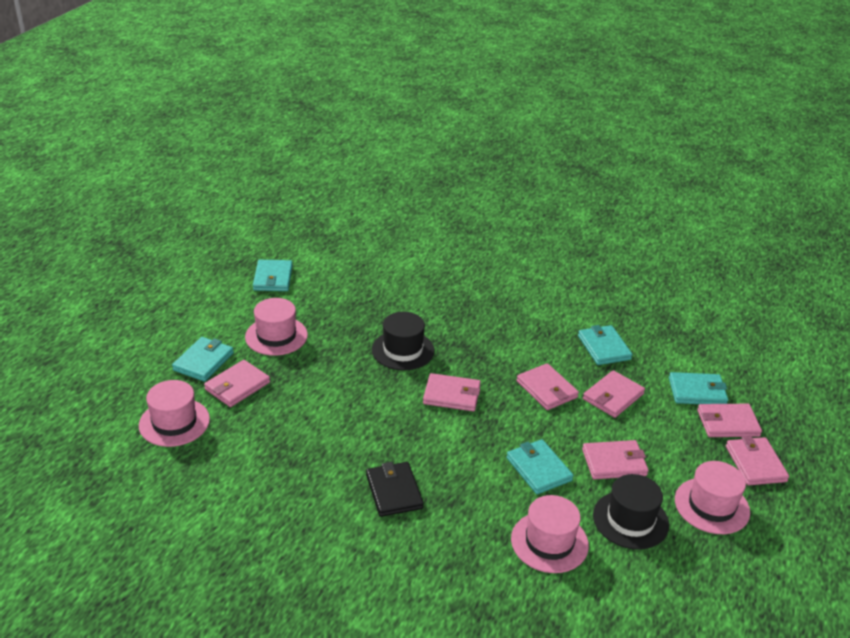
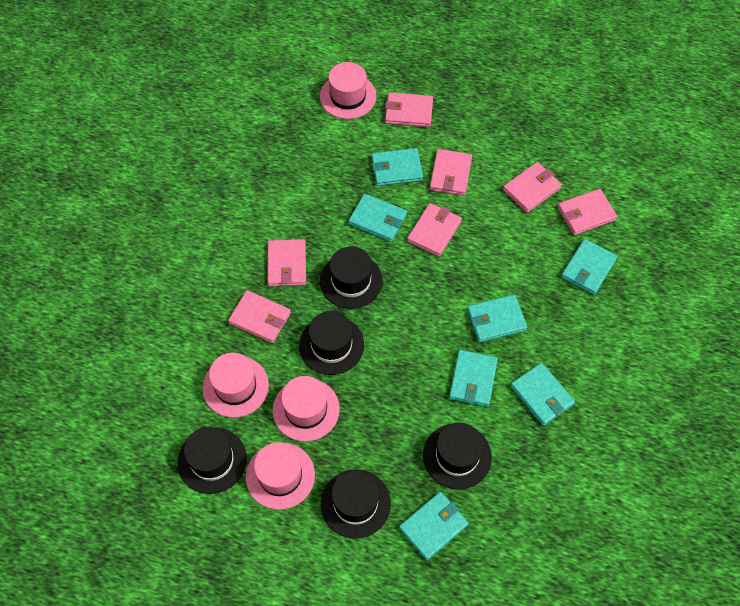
black hat: 2 -> 5
black wallet: 1 -> 0
turquoise wallet: 5 -> 7

